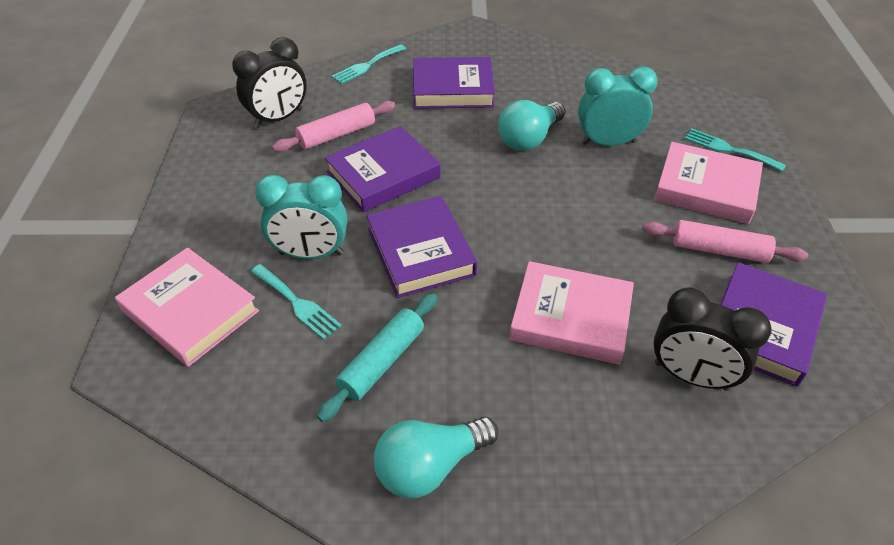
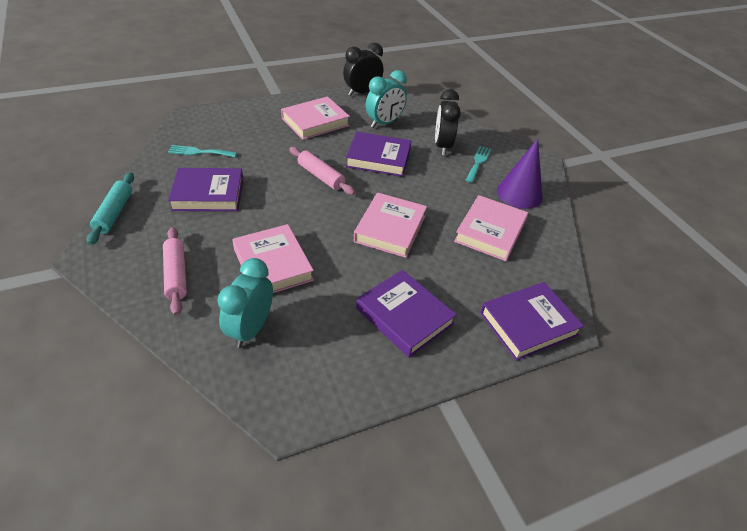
pink book: 3 -> 4
purple cone: 0 -> 1
turquoise fork: 3 -> 2
turquoise light bulb: 2 -> 0

